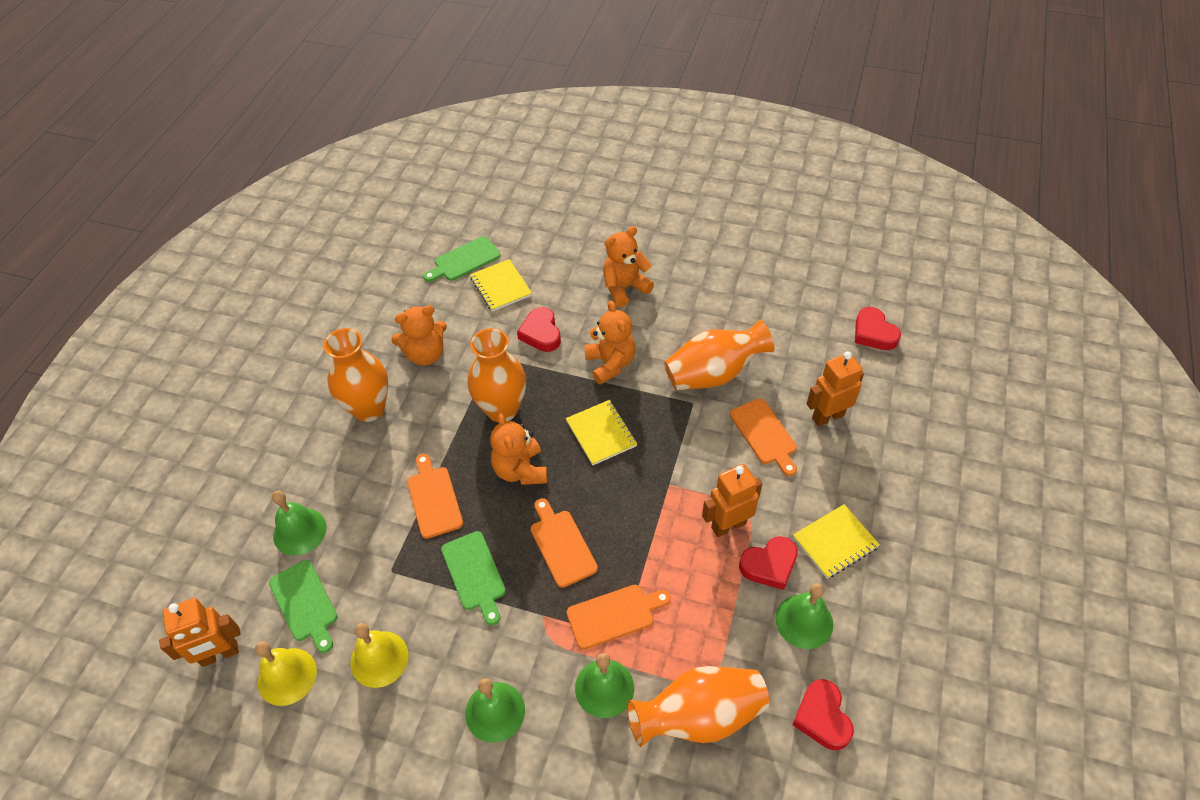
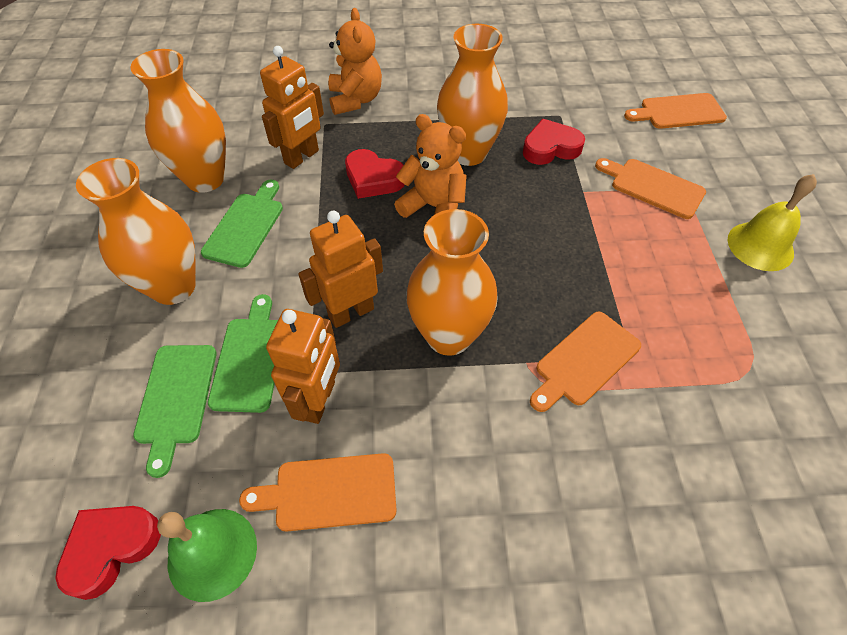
green bell: 4 -> 1
orange teddy bear: 4 -> 2
red heart: 4 -> 3
yellow bell: 2 -> 1
yellow notebook: 3 -> 0

